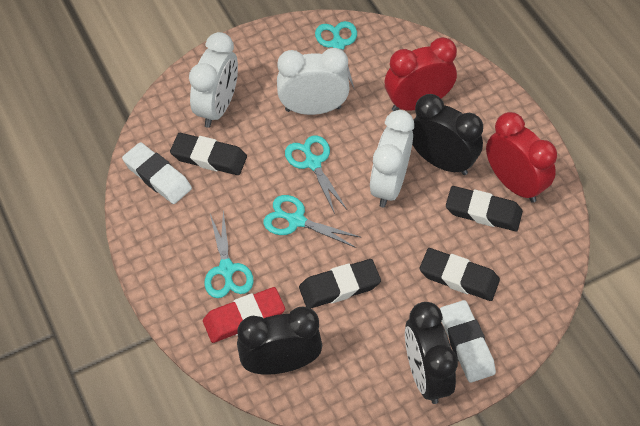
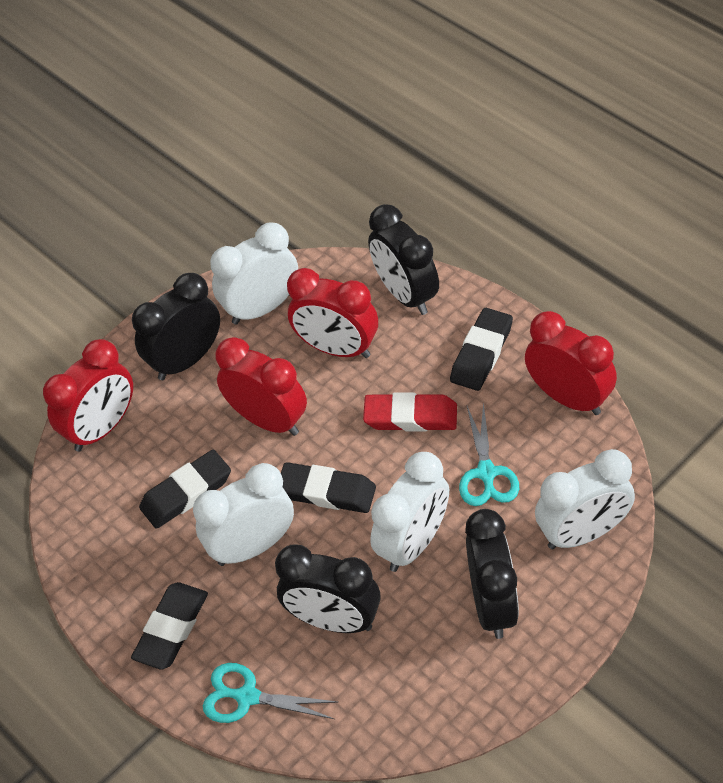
black clock: 3 -> 4
red clock: 2 -> 4
turquoise scissors: 4 -> 2
white clock: 3 -> 4
white eraser: 2 -> 0

